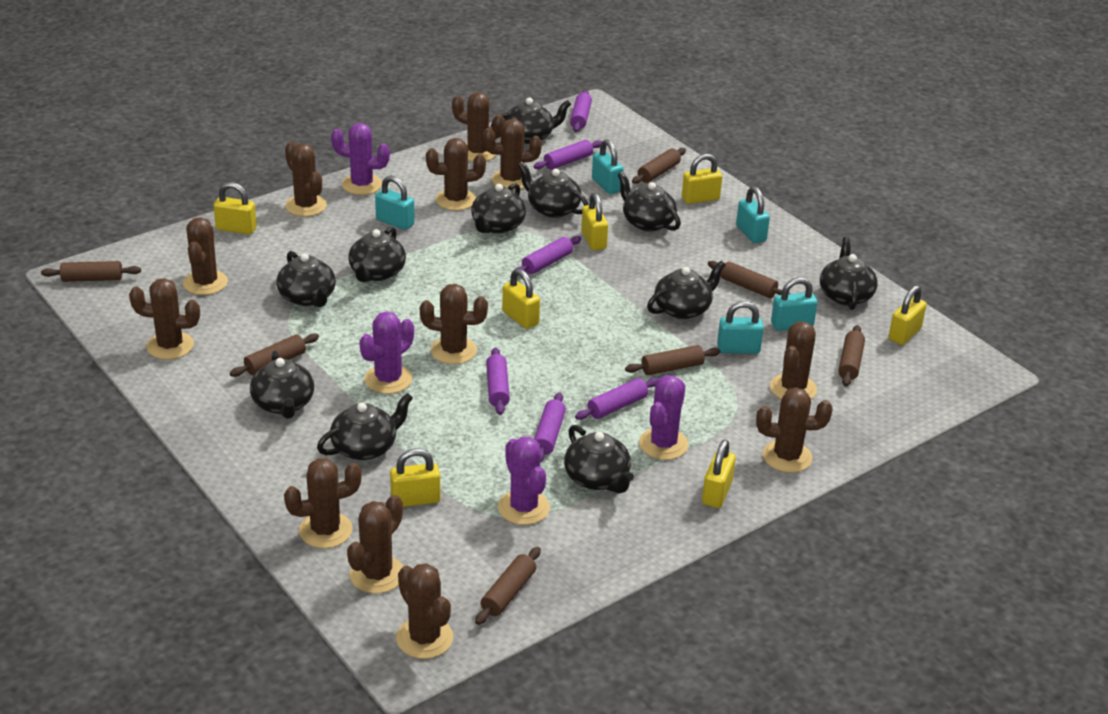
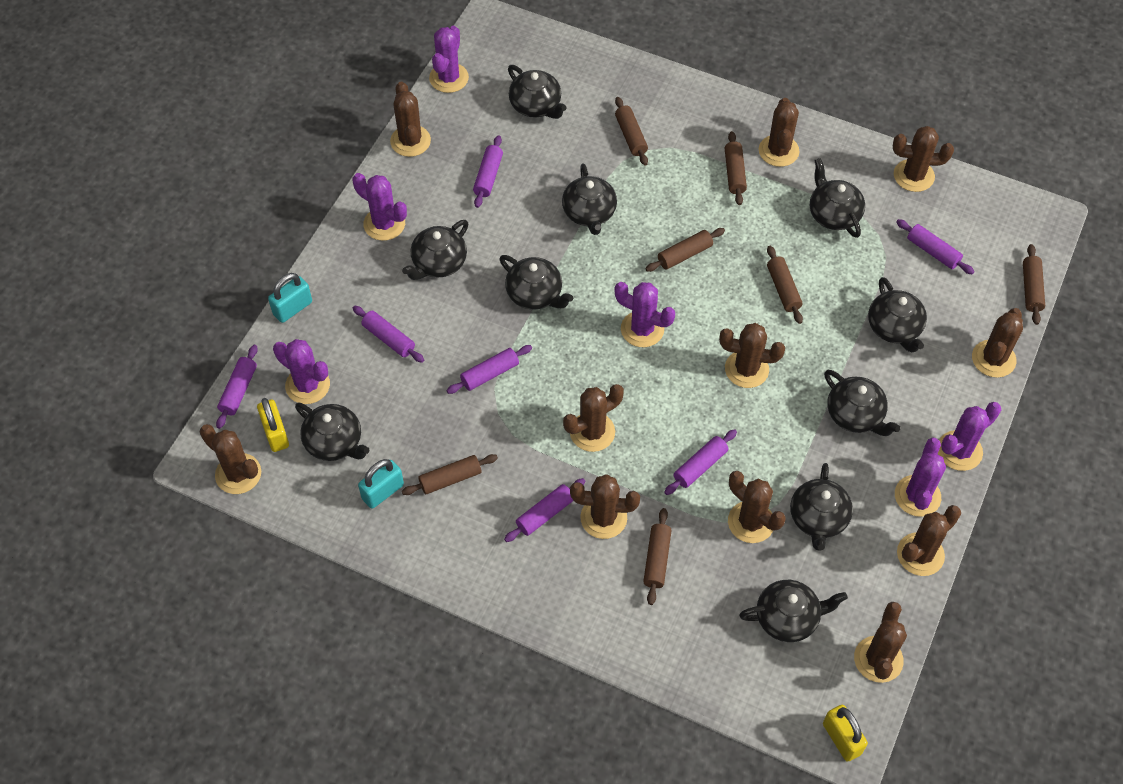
black teapot: 11 -> 10
brown cactus: 12 -> 11
purple cactus: 4 -> 6
purple rolling pin: 6 -> 7
turquoise padlock: 5 -> 2
yellow padlock: 7 -> 2

